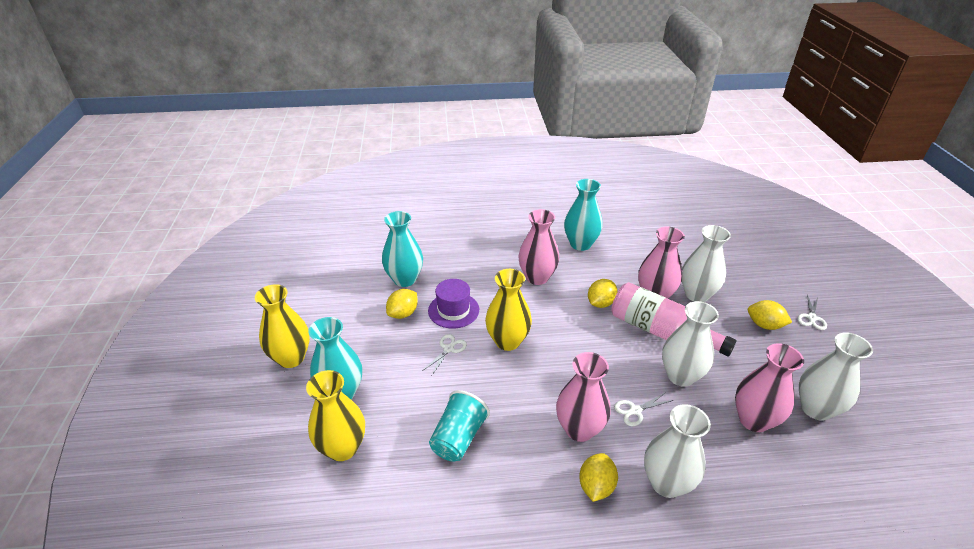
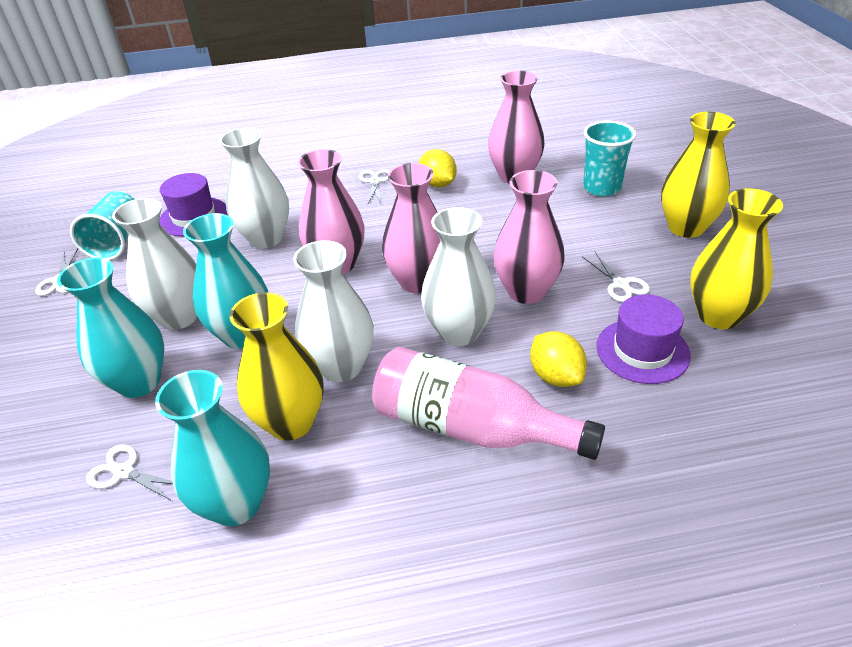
purple hat: 1 -> 2
turquoise cup: 1 -> 2
white scissors: 3 -> 4
yellow lemon: 4 -> 2

